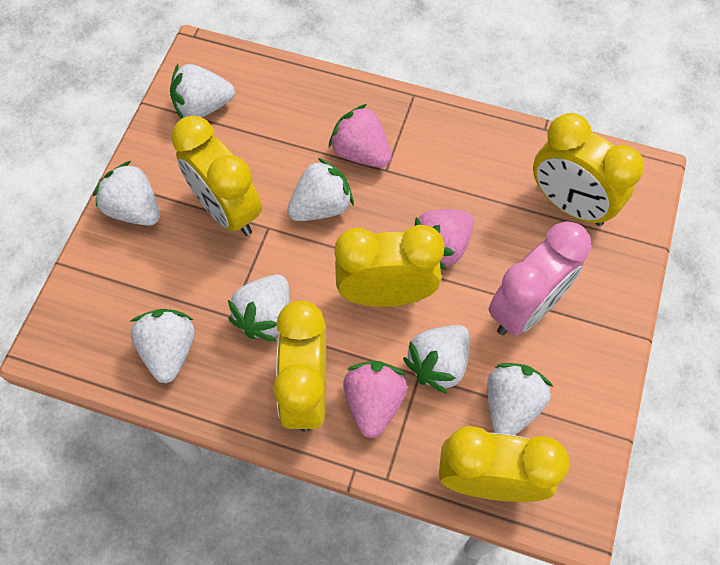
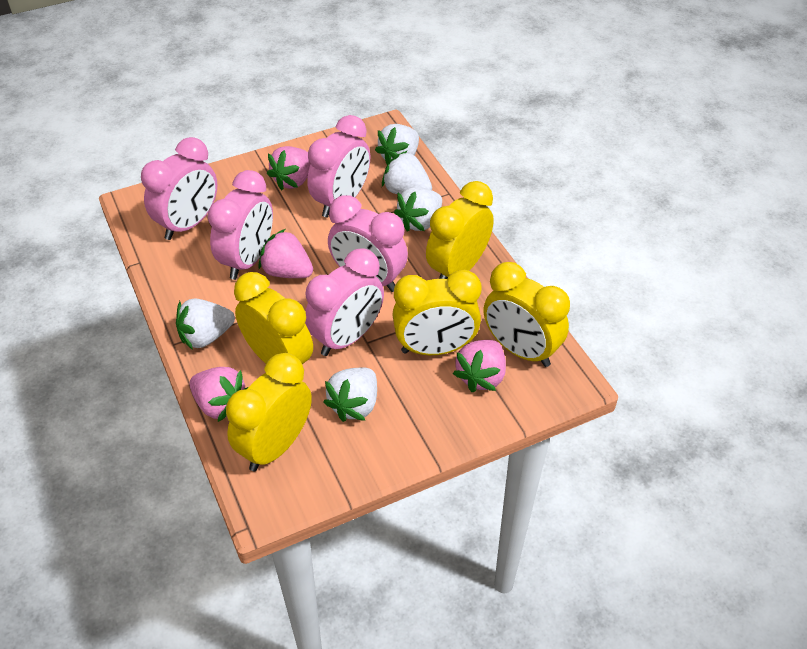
pink clock: 1 -> 5
pink strawberry: 3 -> 4
white strawberry: 7 -> 5

